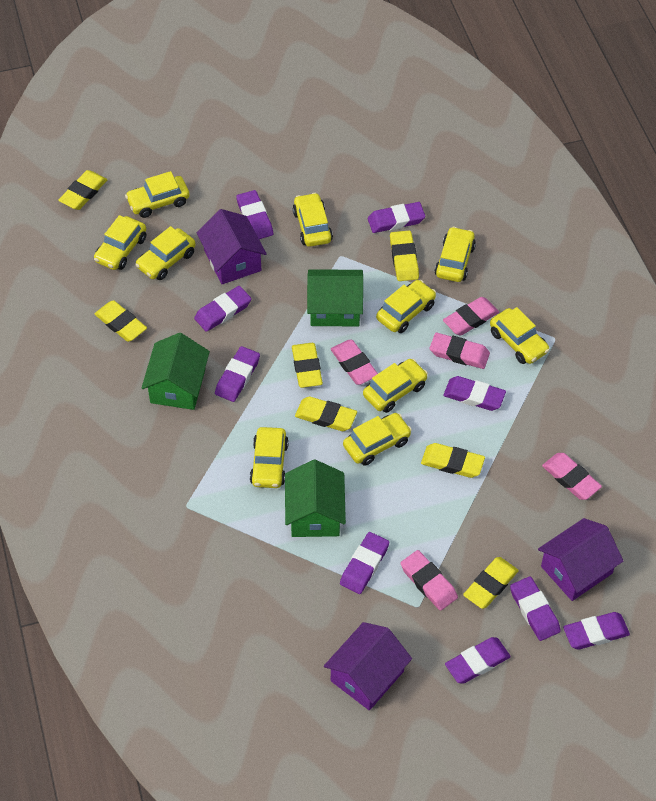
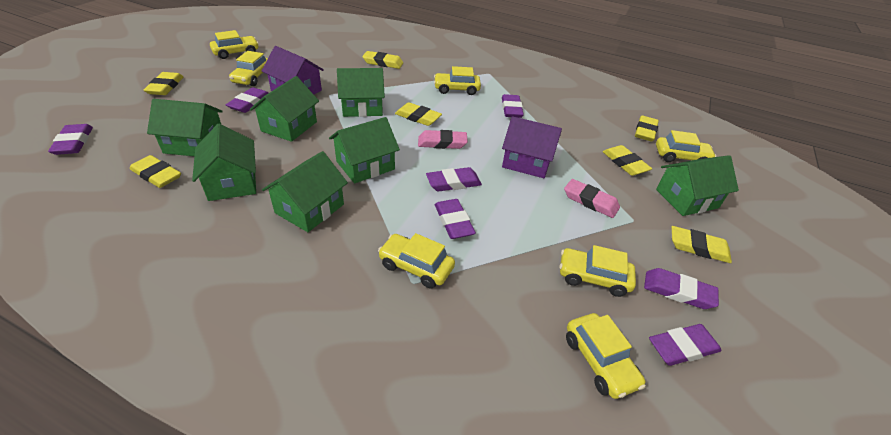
green house: 3 -> 7
pink eraser: 5 -> 2
purple eraser: 9 -> 7
purple house: 3 -> 2
yellow car: 10 -> 7

